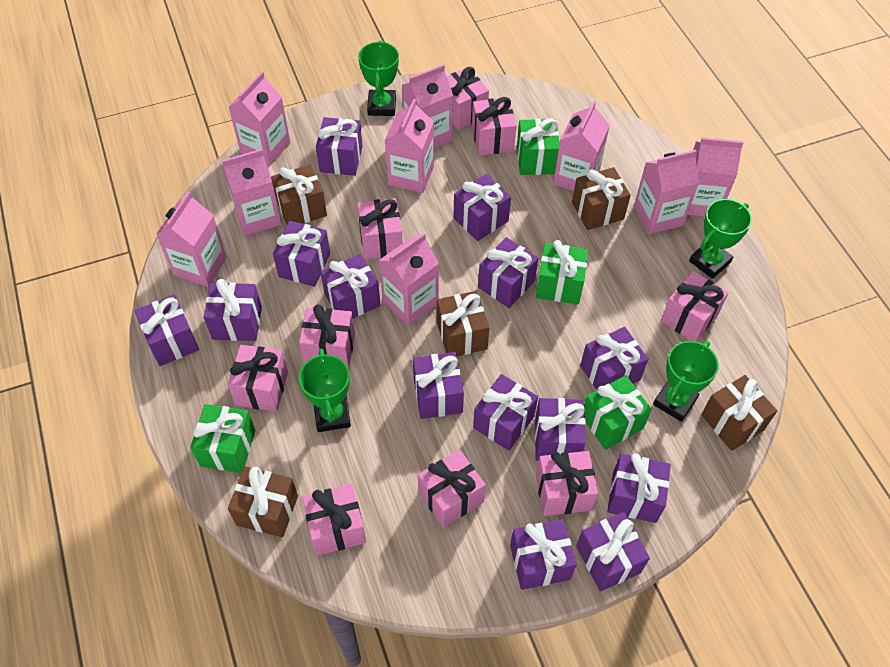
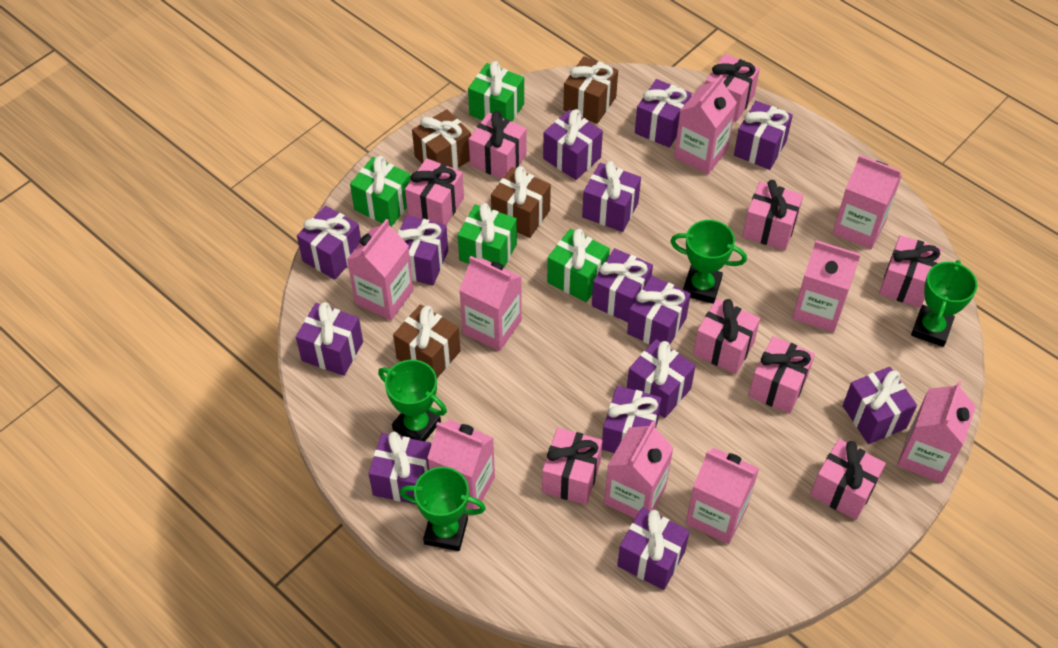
brown gift: 5 -> 4

